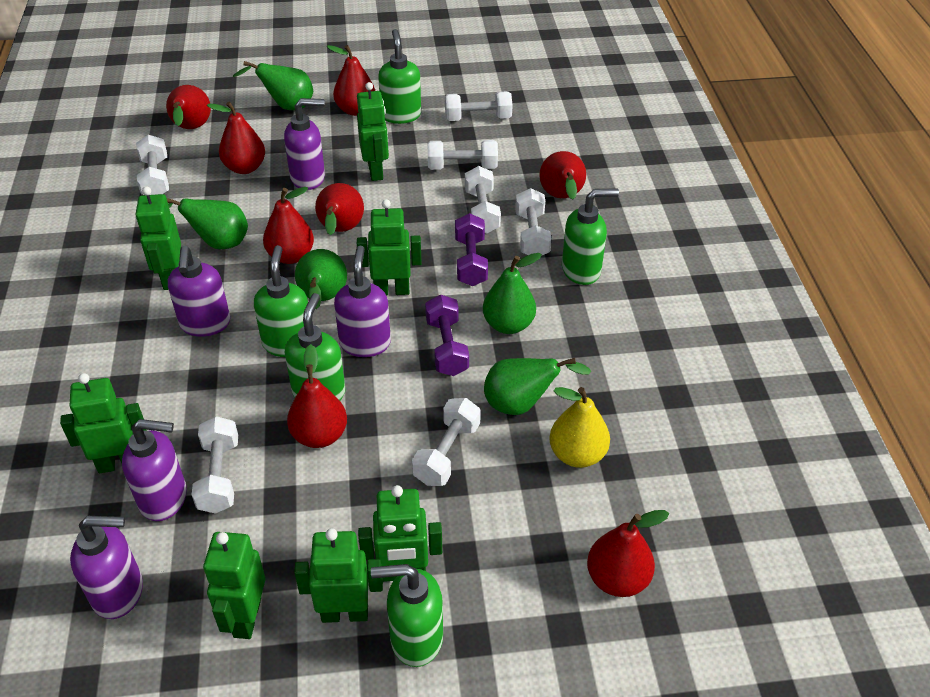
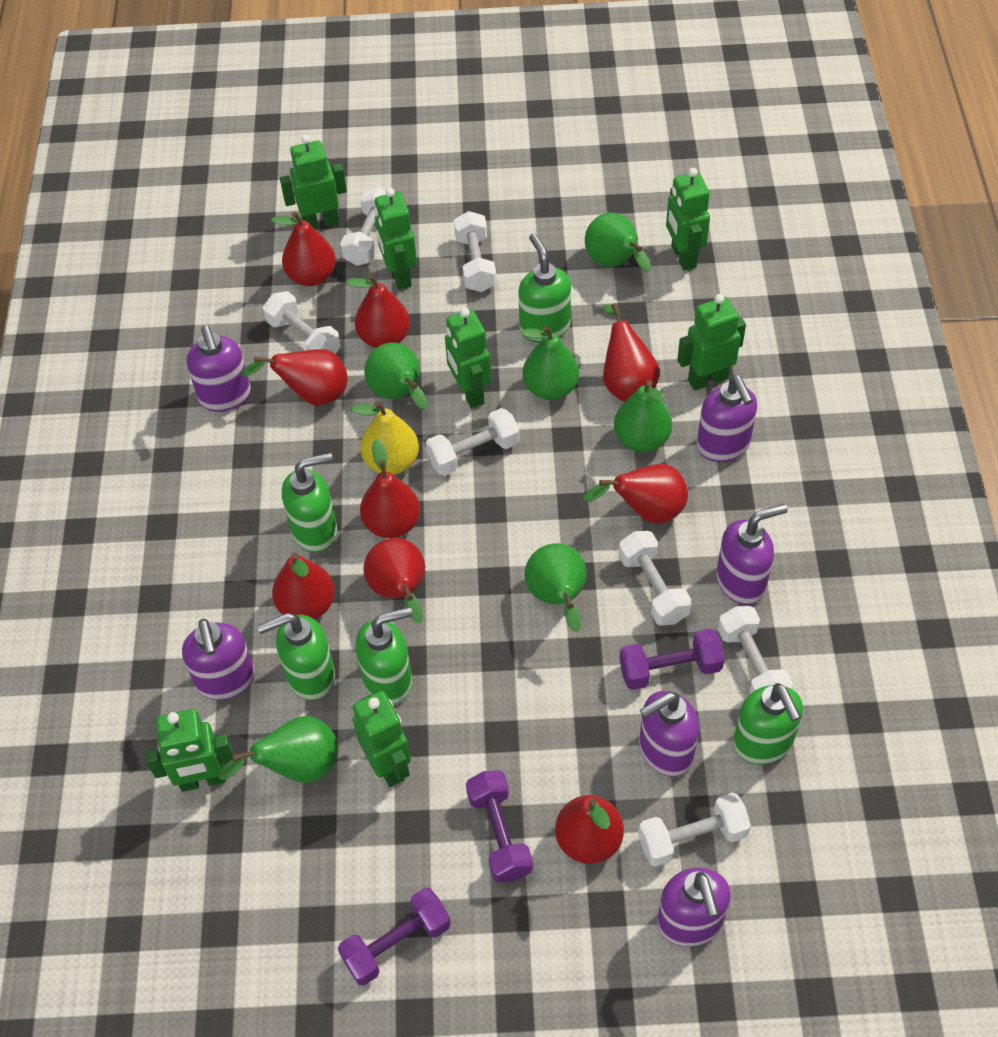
green pear: 5 -> 6
purple dumbbell: 2 -> 3
purple soap dispenser: 5 -> 6
red pear: 8 -> 9

